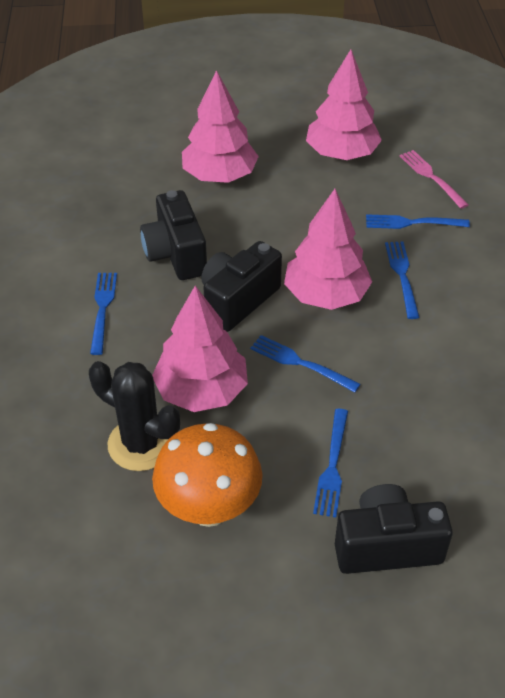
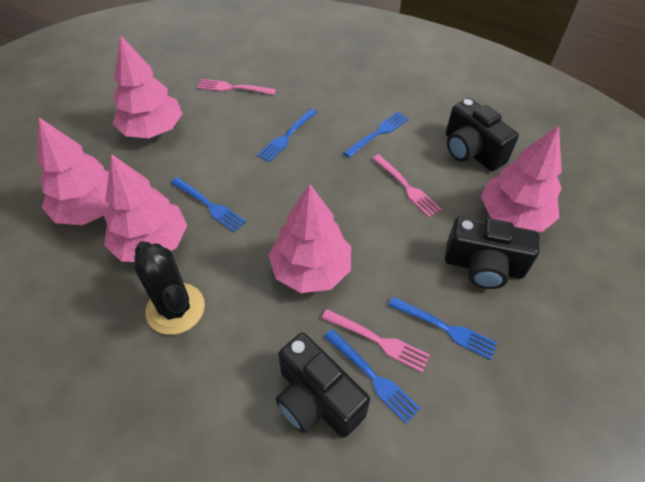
orange mushroom: 1 -> 0
pink fork: 1 -> 3
pink tree: 4 -> 5

